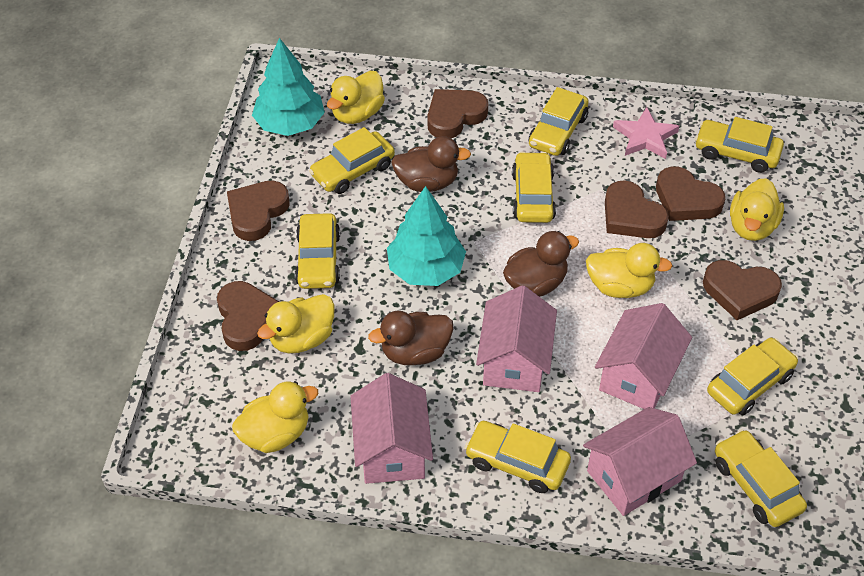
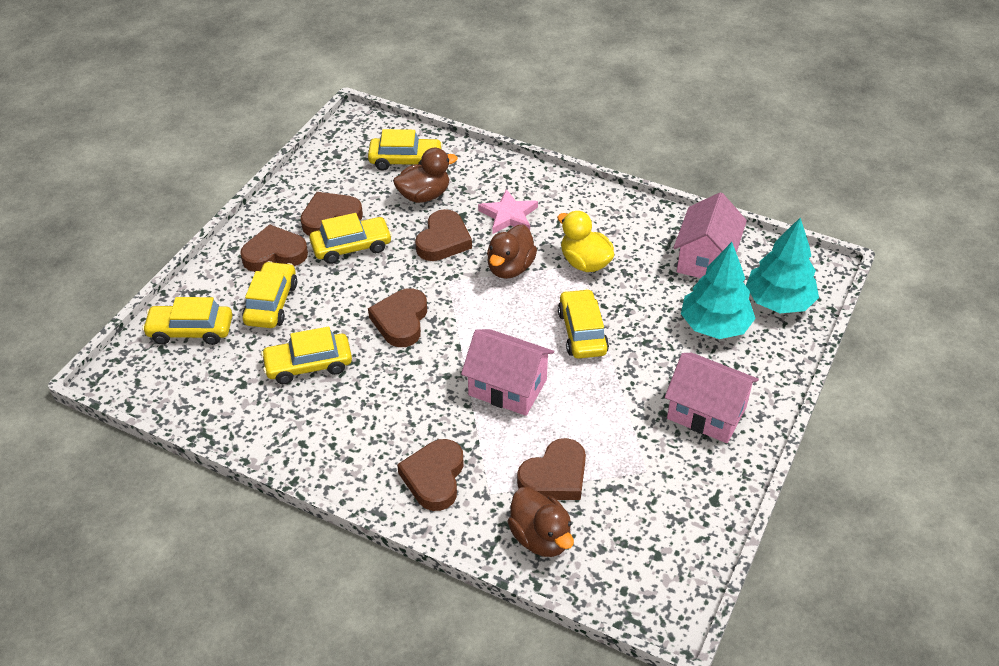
pink house: 4 -> 3
yellow car: 8 -> 6
yellow duck: 5 -> 1

